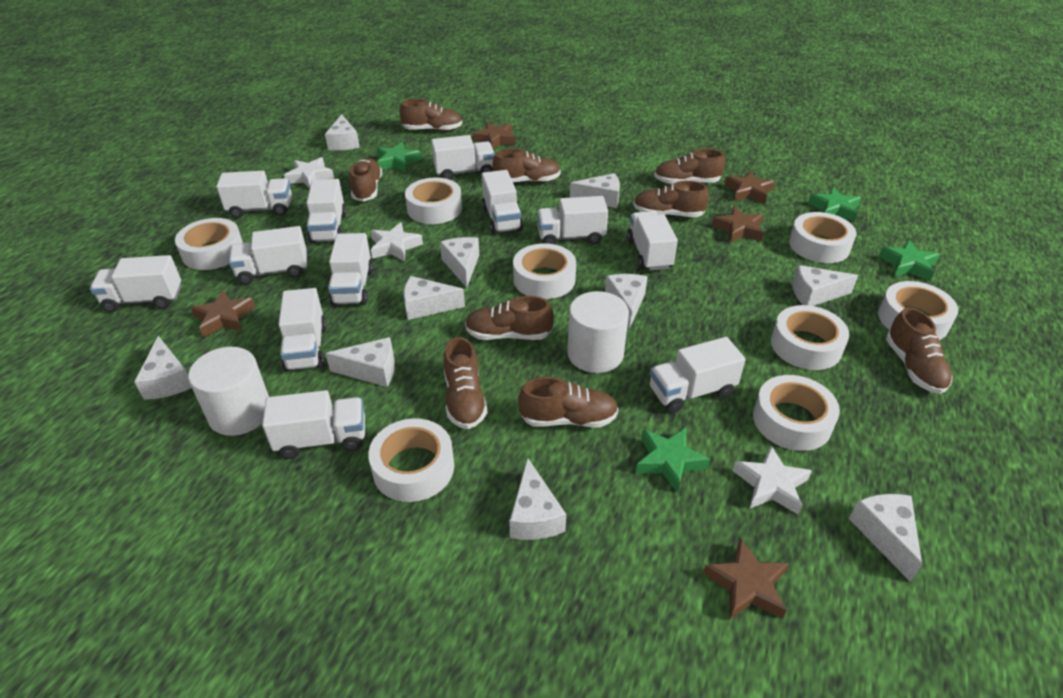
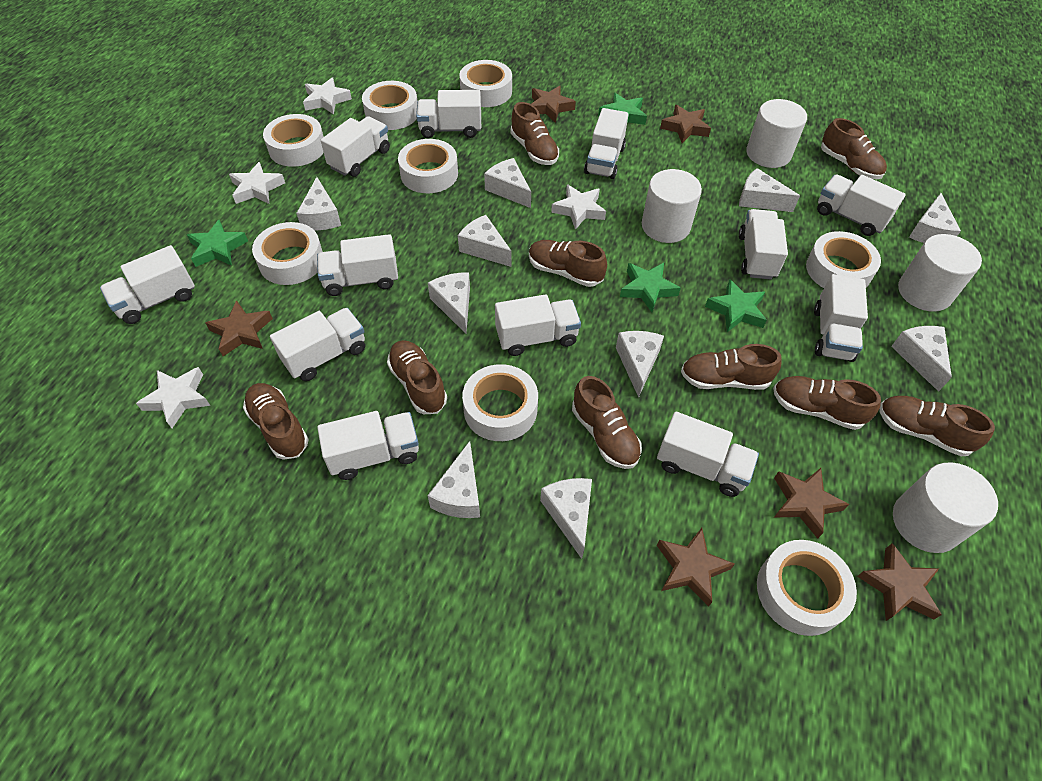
brown star: 5 -> 6
white cylinder: 2 -> 4
white star: 3 -> 4

